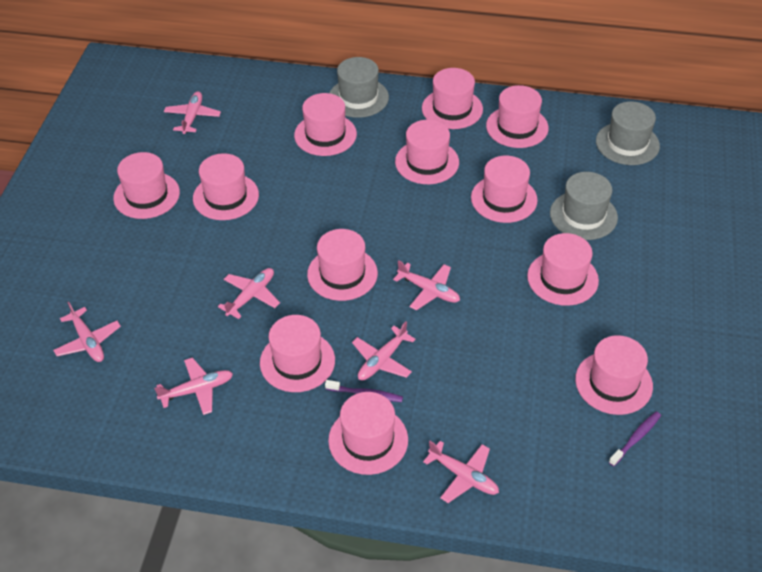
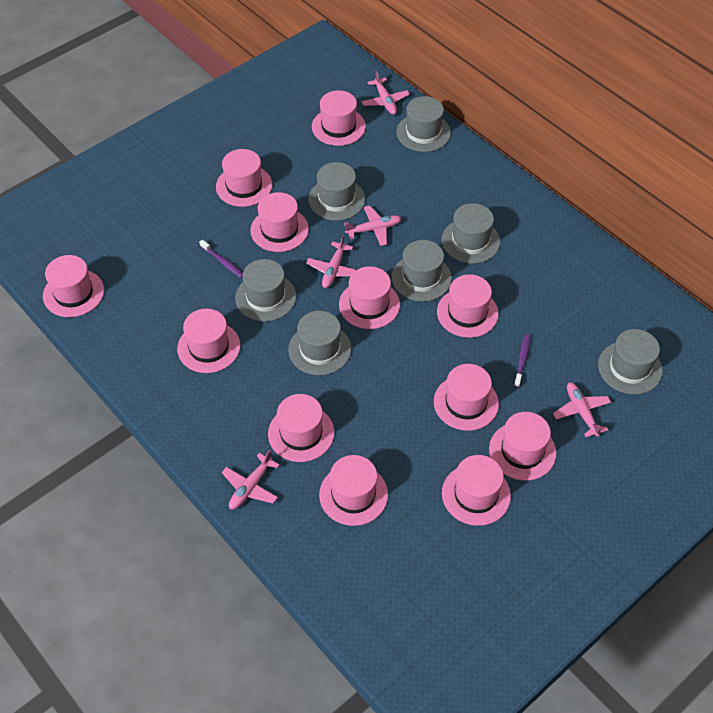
grey hat: 3 -> 7
pink plane: 7 -> 5

